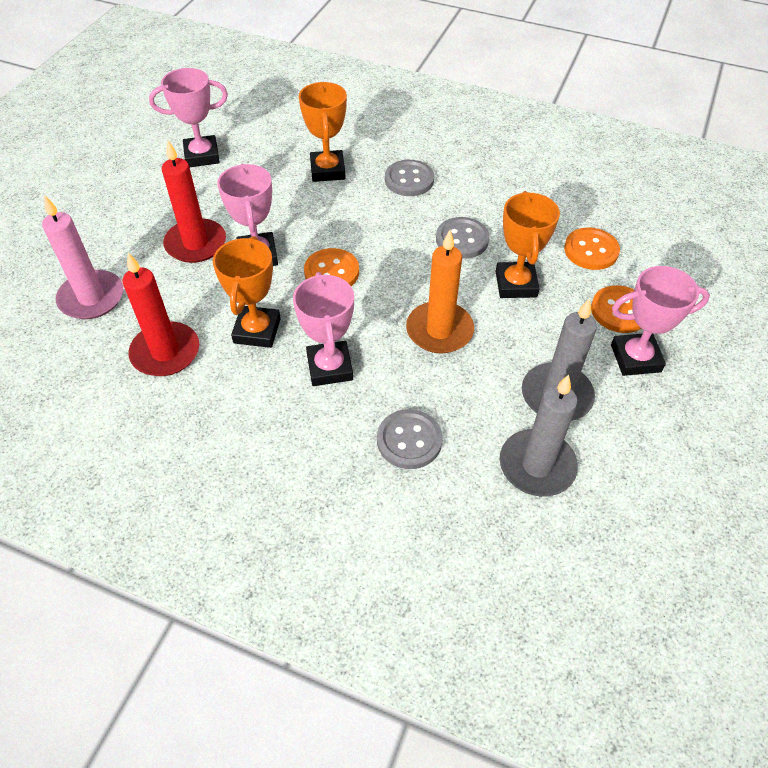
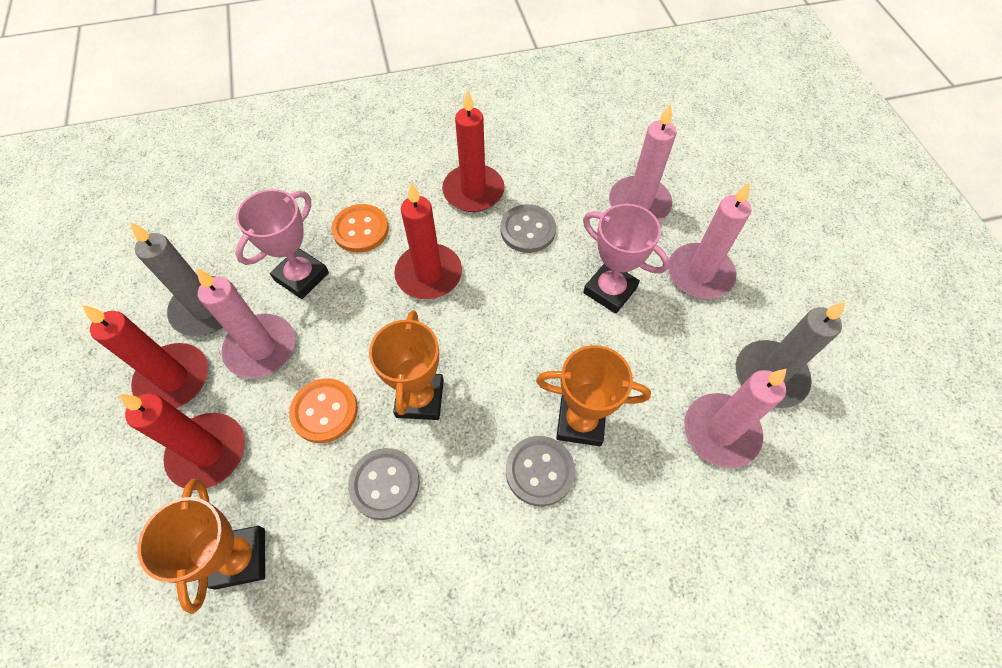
orange button: 3 -> 2
orange candle: 1 -> 0
pink candle: 1 -> 4
pink trophy: 4 -> 2
red candle: 2 -> 4

